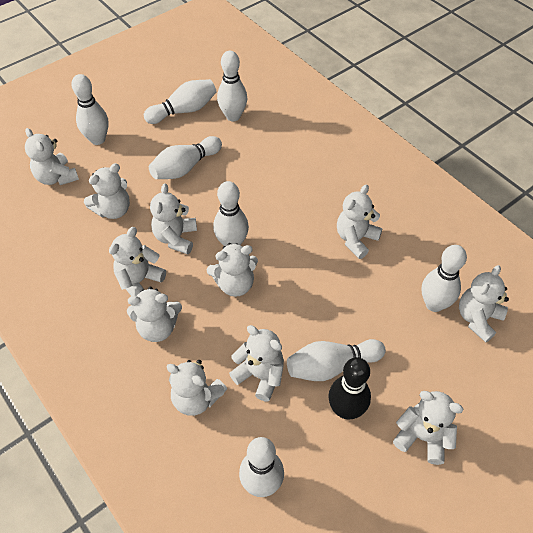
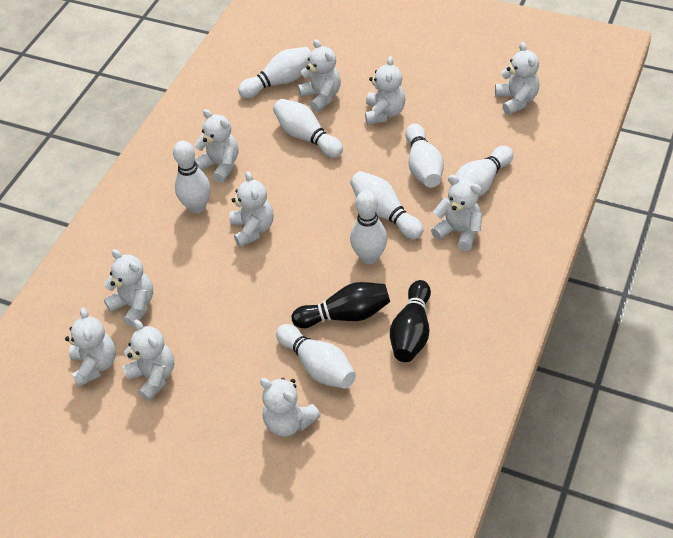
black bowling pin: 1 -> 2
white teddy bear: 11 -> 10

